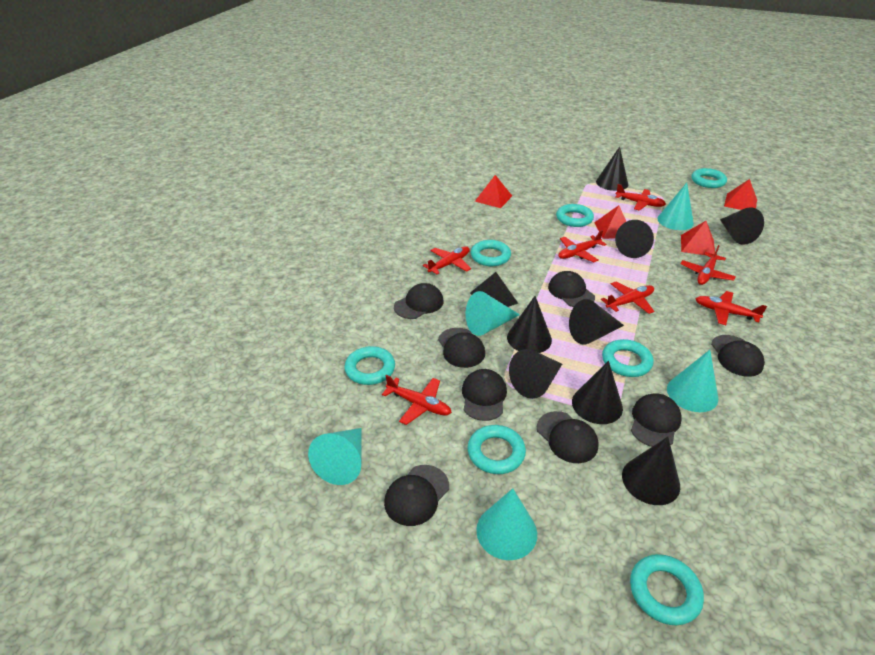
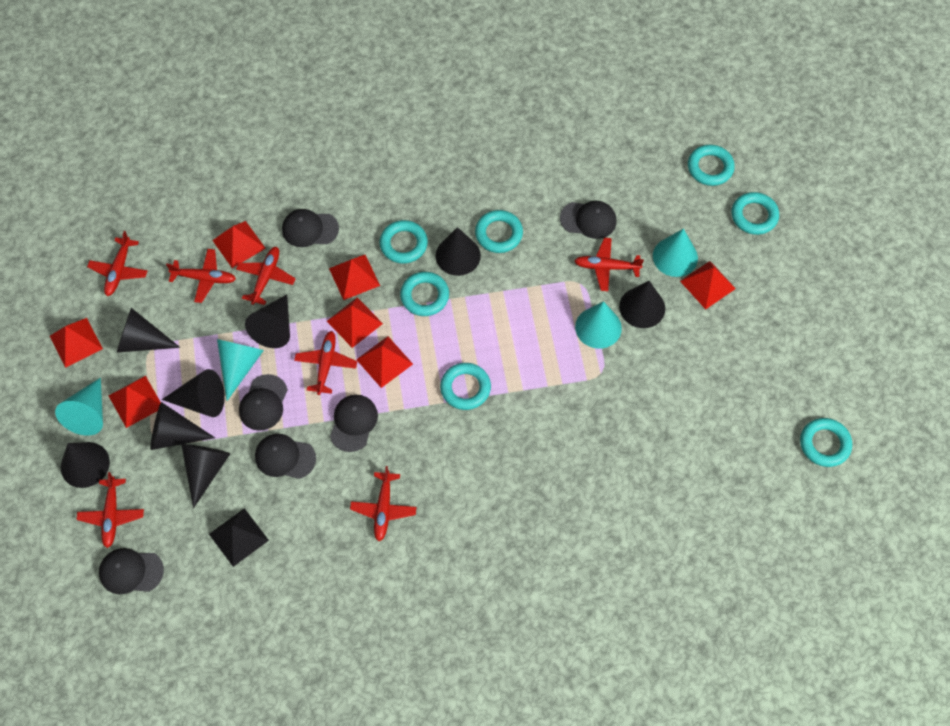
black cap: 8 -> 6
red pyramid: 4 -> 7
turquoise cone: 5 -> 4

